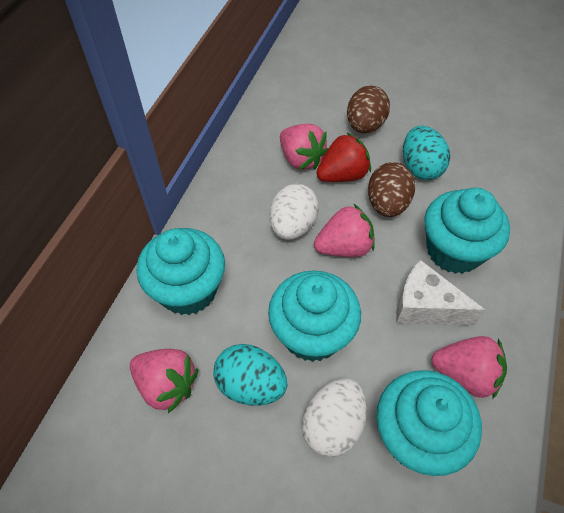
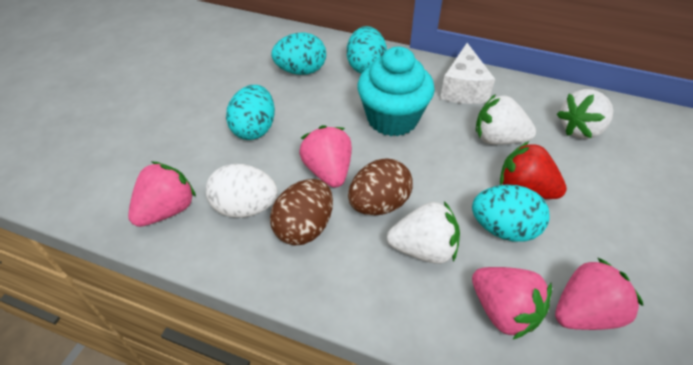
turquoise cupcake: 4 -> 1
turquoise egg: 2 -> 4
white egg: 2 -> 1
white strawberry: 0 -> 3

